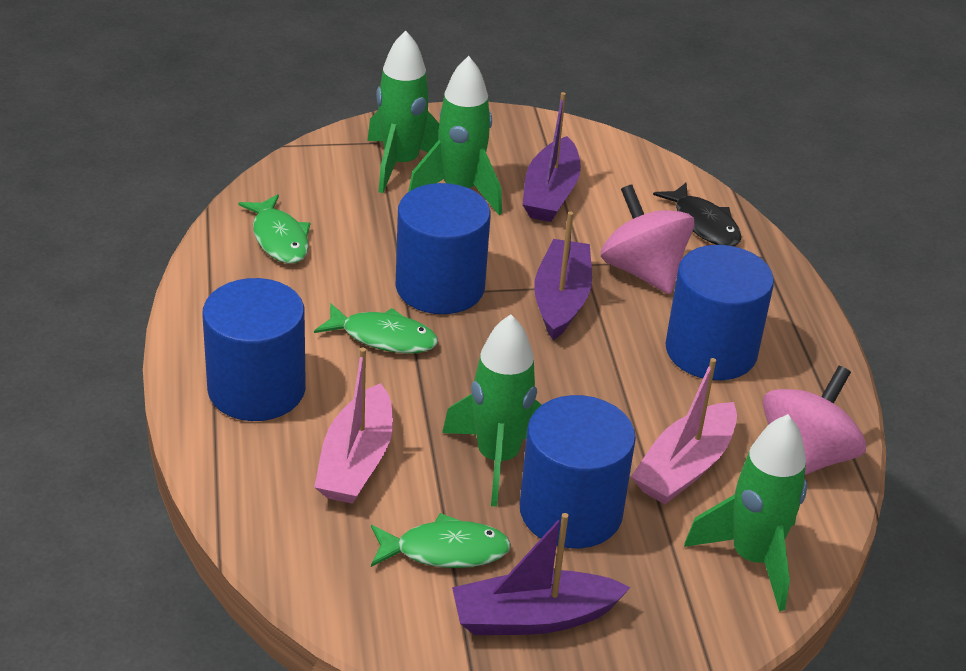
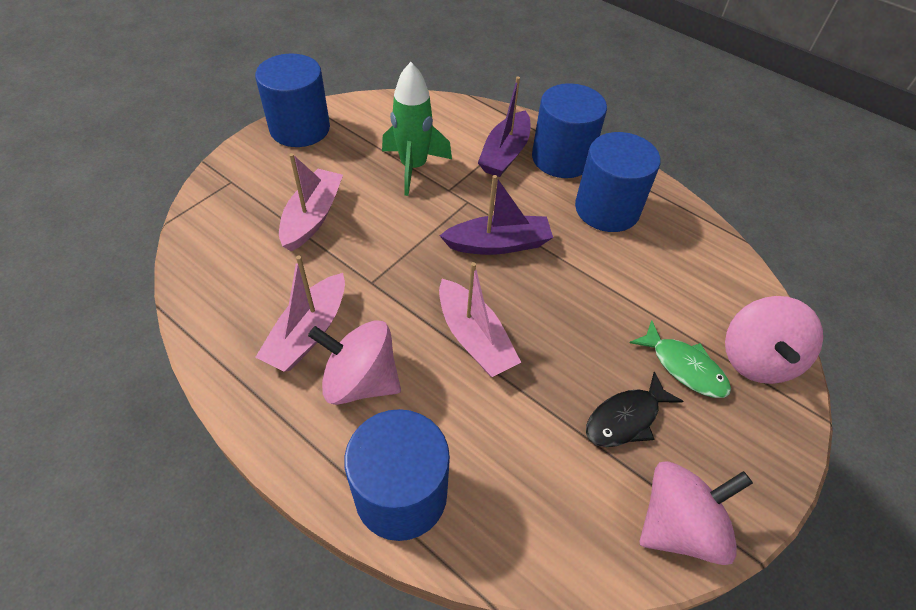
green fish: 3 -> 1
green rocket: 4 -> 1
pink boat: 2 -> 3
pink spinning top: 2 -> 3
purple boat: 3 -> 2

